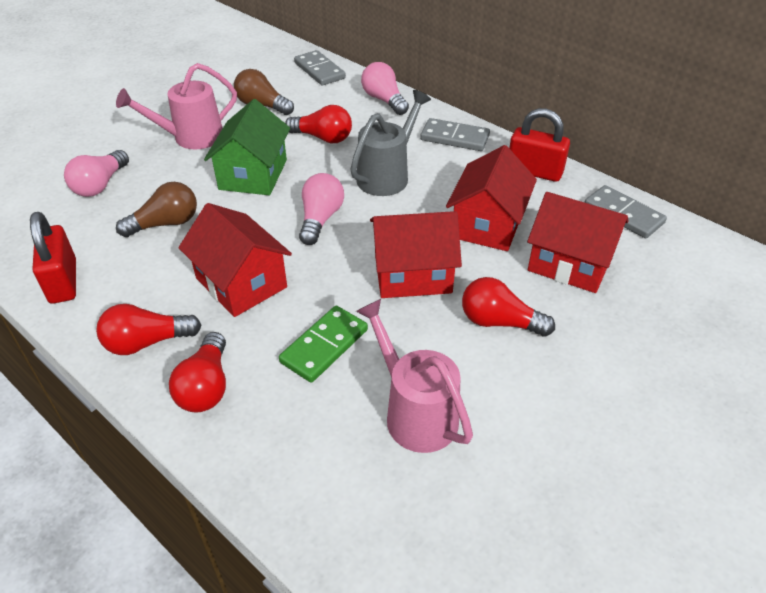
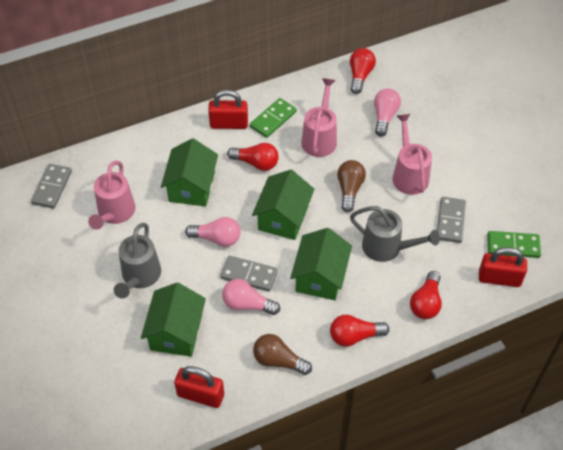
green domino: 1 -> 2
green house: 1 -> 4
grey watering can: 1 -> 2
pink watering can: 2 -> 3
red house: 4 -> 0
red padlock: 2 -> 3

